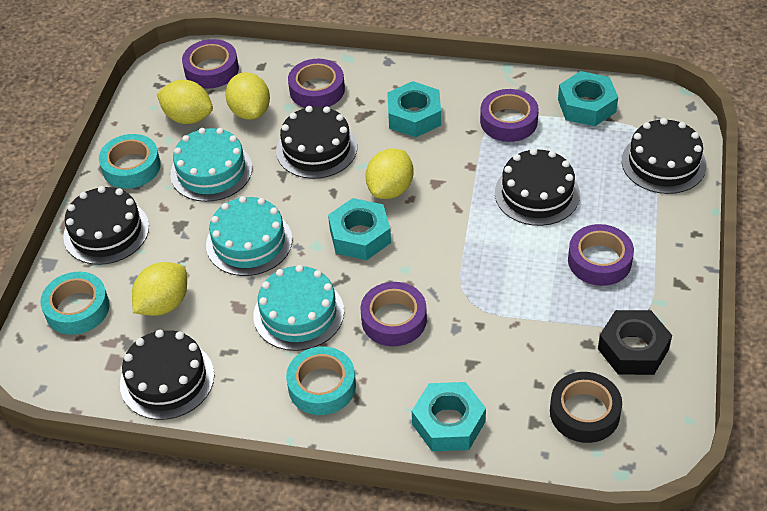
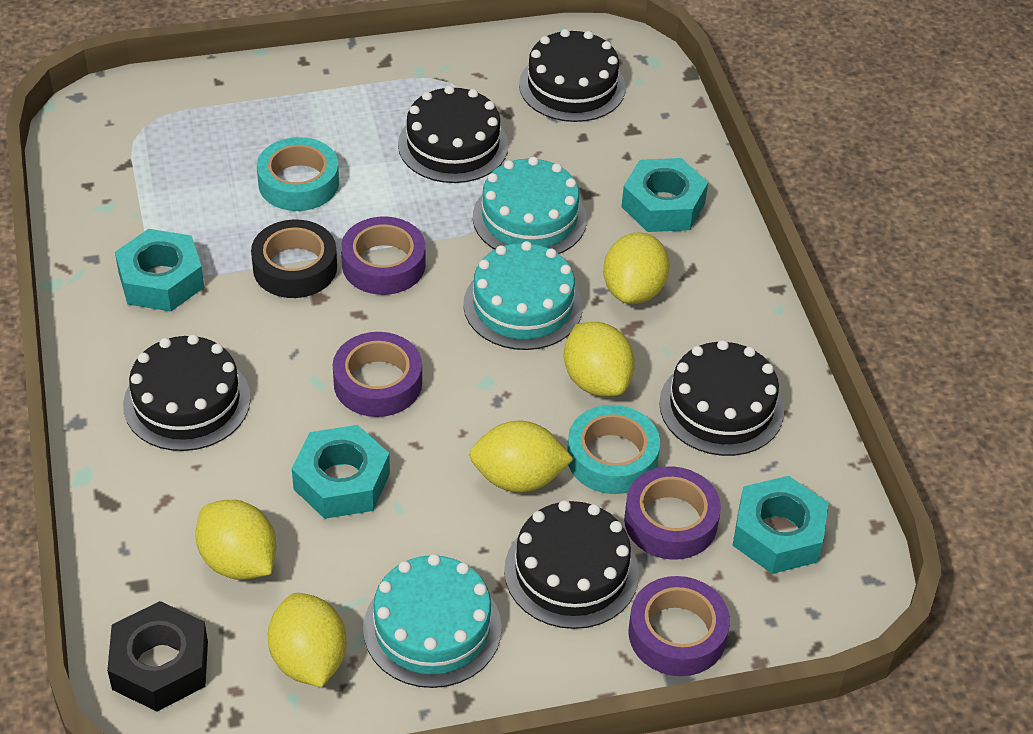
purple tape: 5 -> 4
turquoise tape: 3 -> 2
yellow lemon: 4 -> 5

